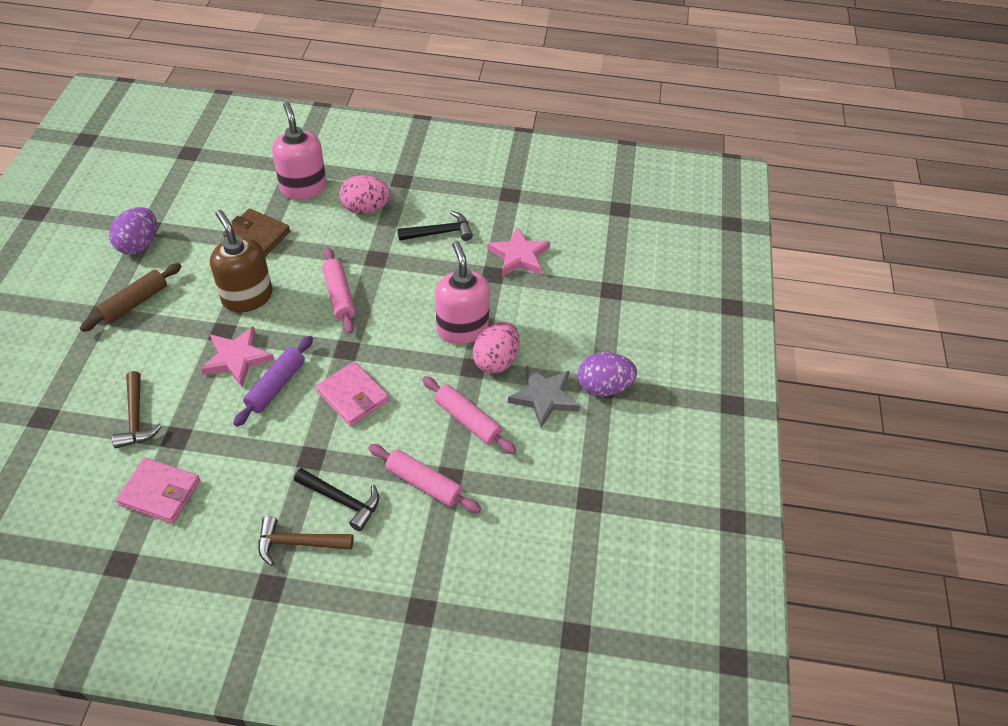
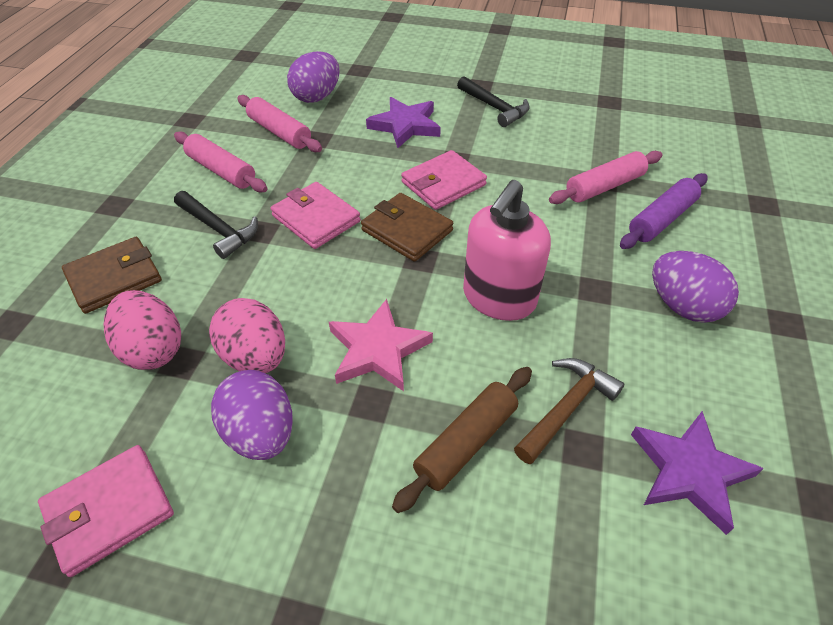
brown hammer: 2 -> 1
brown soap dispenser: 1 -> 0
brown wallet: 1 -> 2
grey star: 1 -> 0
pink soap dispenser: 2 -> 1
pink star: 2 -> 1
pink wallet: 2 -> 3
purple egg: 2 -> 3
purple star: 0 -> 2

